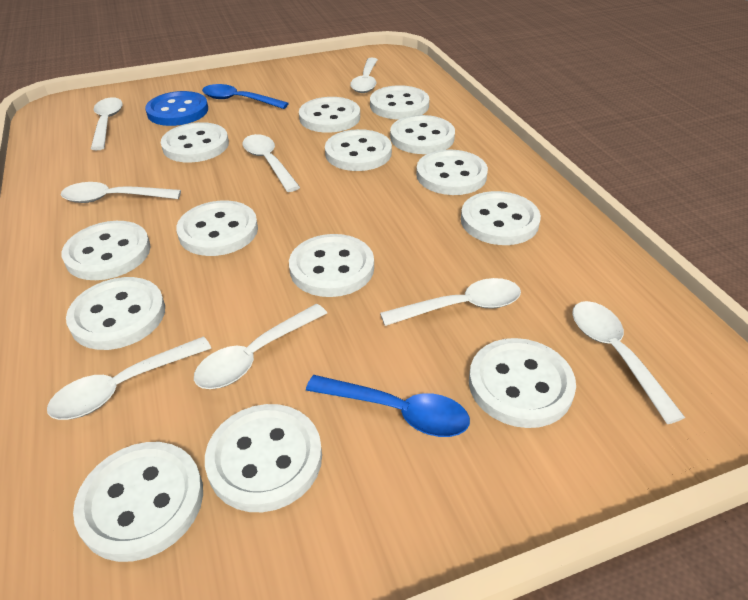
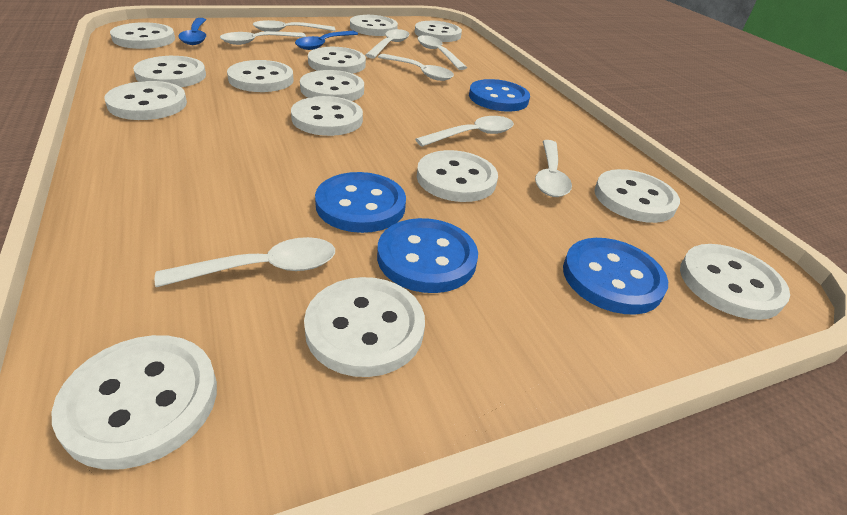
blue button: 1 -> 4

